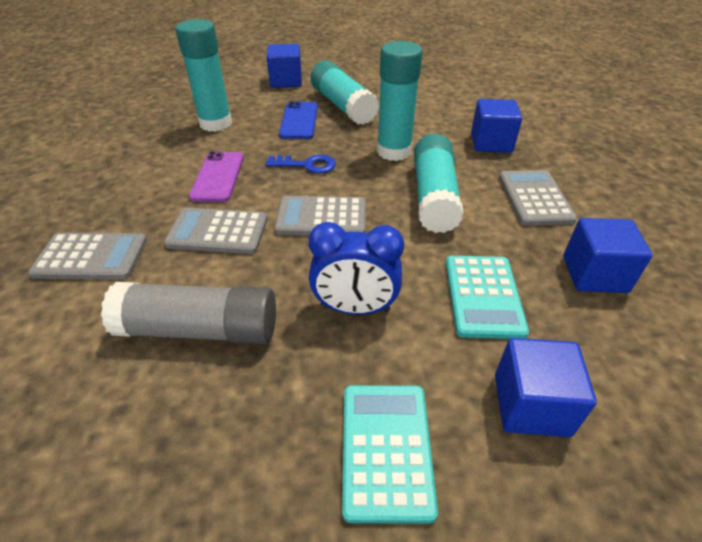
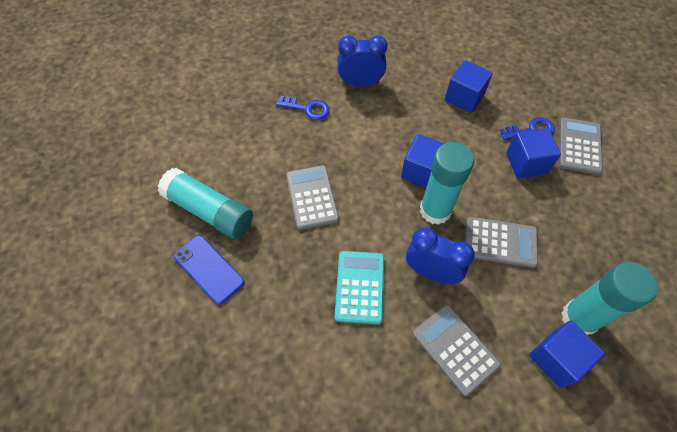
blue clock: 1 -> 2
blue key: 1 -> 2
grey glue stick: 1 -> 0
purple phone: 1 -> 0
turquoise calculator: 2 -> 1
turquoise glue stick: 4 -> 3

